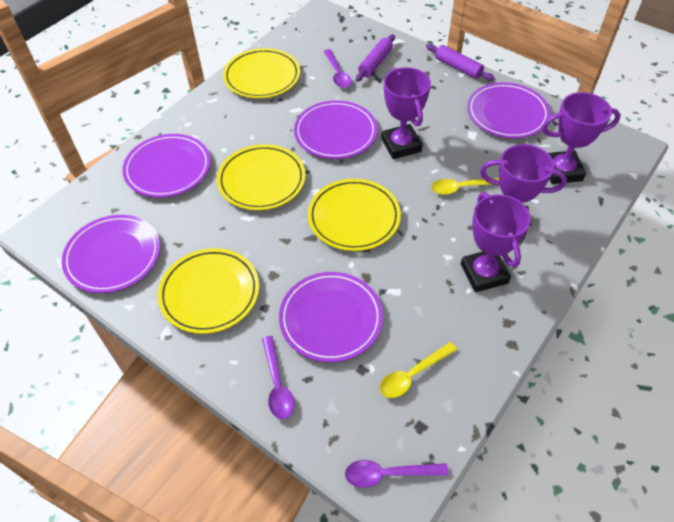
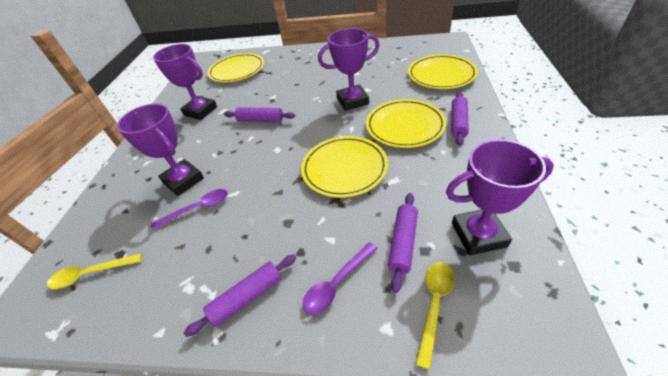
purple plate: 5 -> 0
purple rolling pin: 2 -> 4
purple spoon: 3 -> 2

